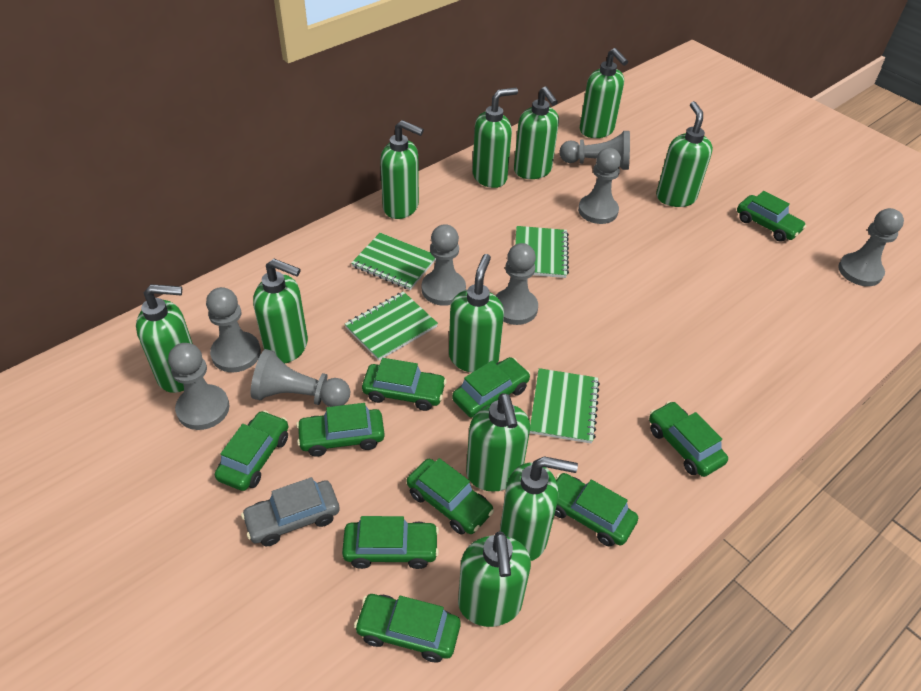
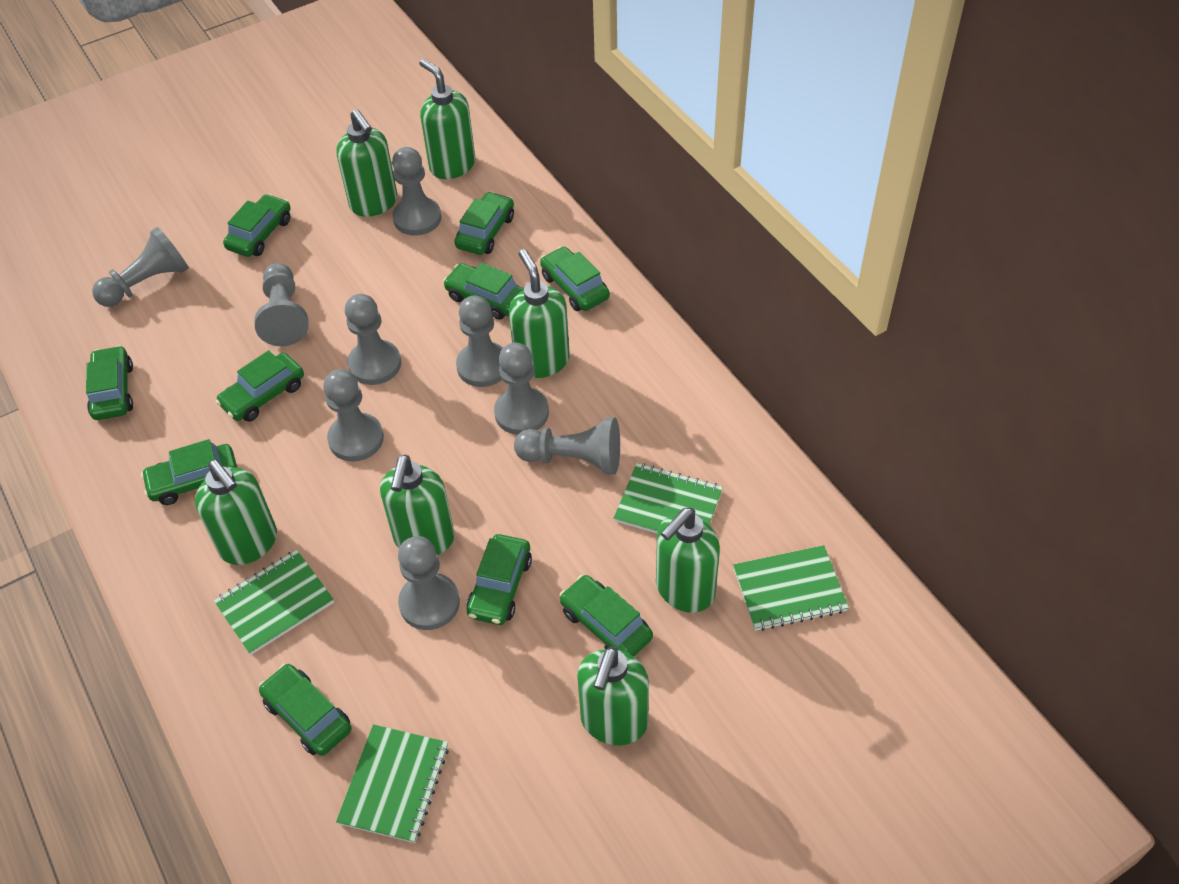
green soap dispenser: 11 -> 7
grey car: 1 -> 0
grey pawn: 8 -> 9

